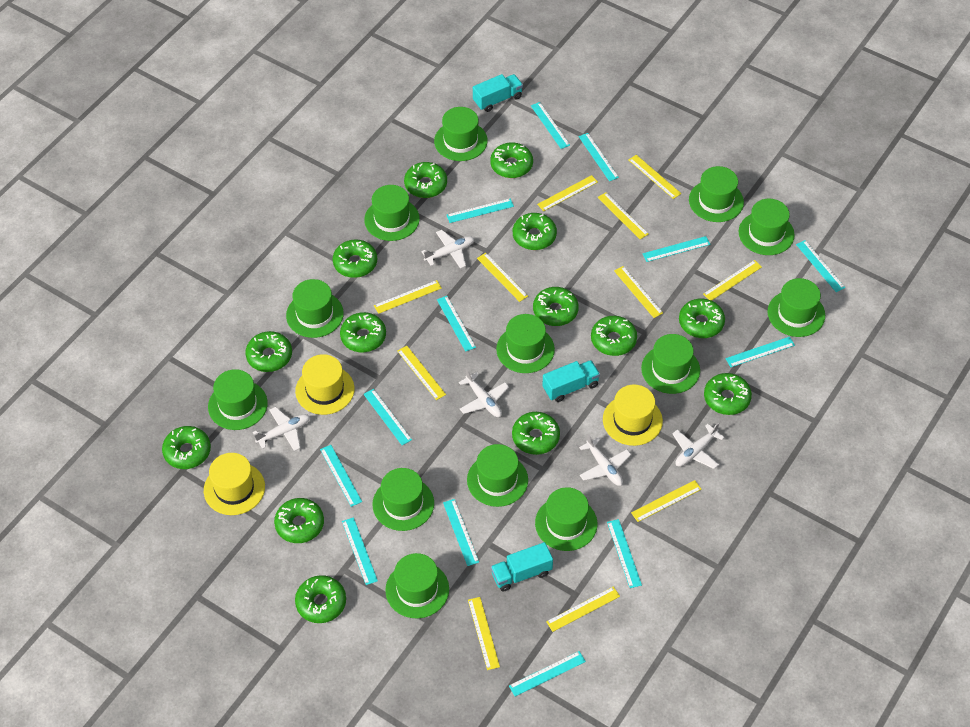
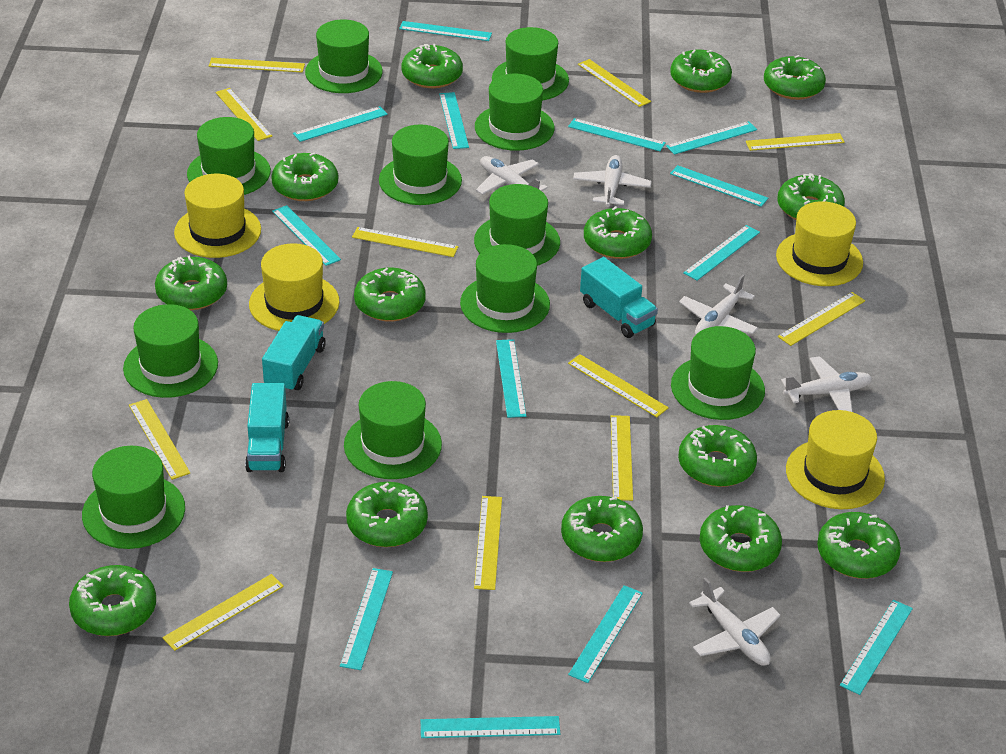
green hat: 13 -> 11
yellow hat: 3 -> 4

